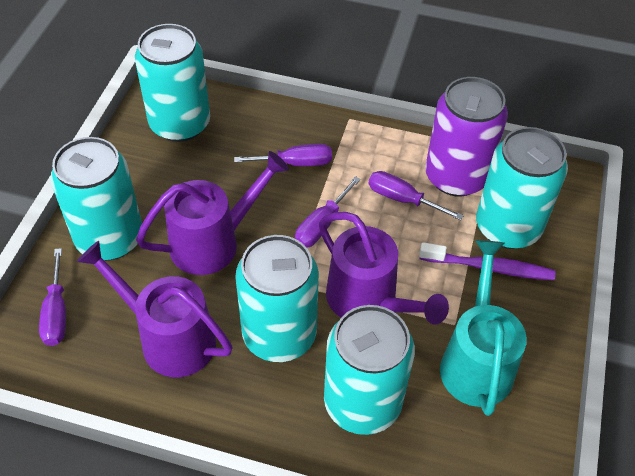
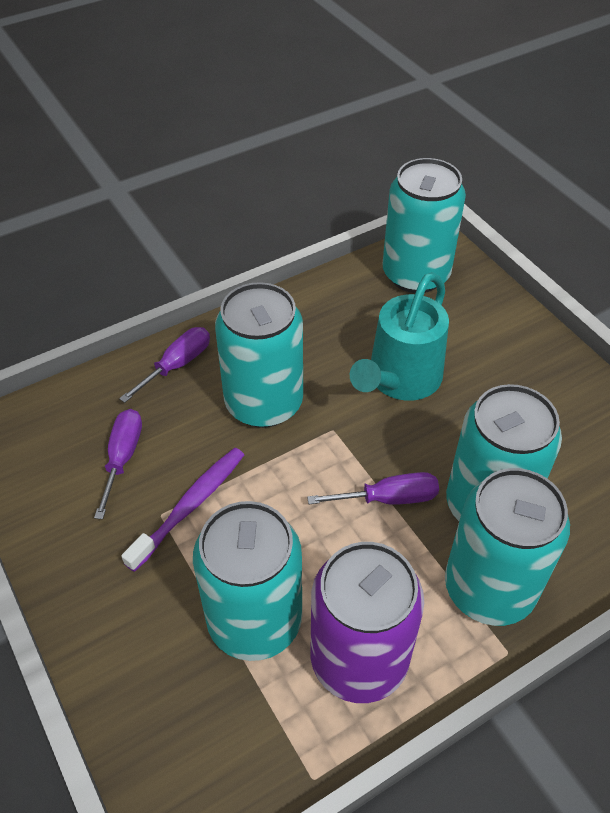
purple screwdriver: 4 -> 3
purple watering can: 3 -> 0

